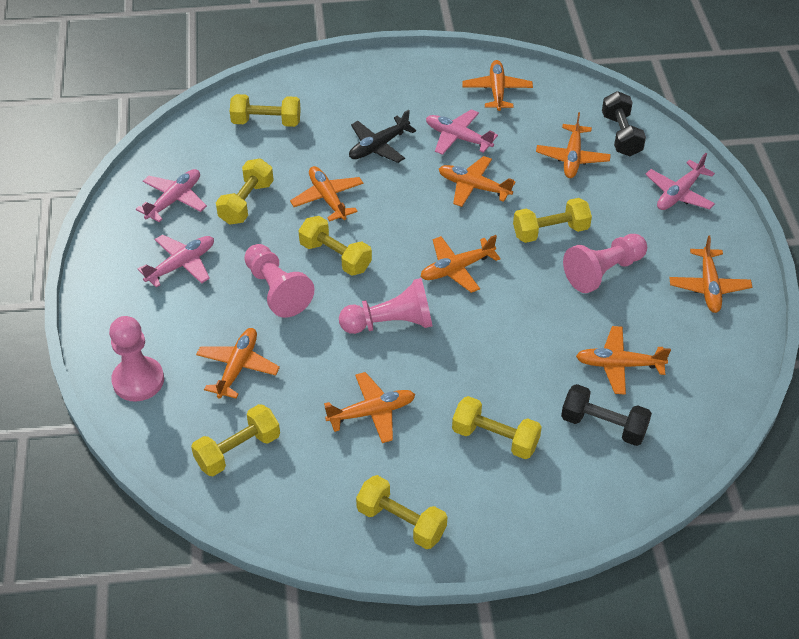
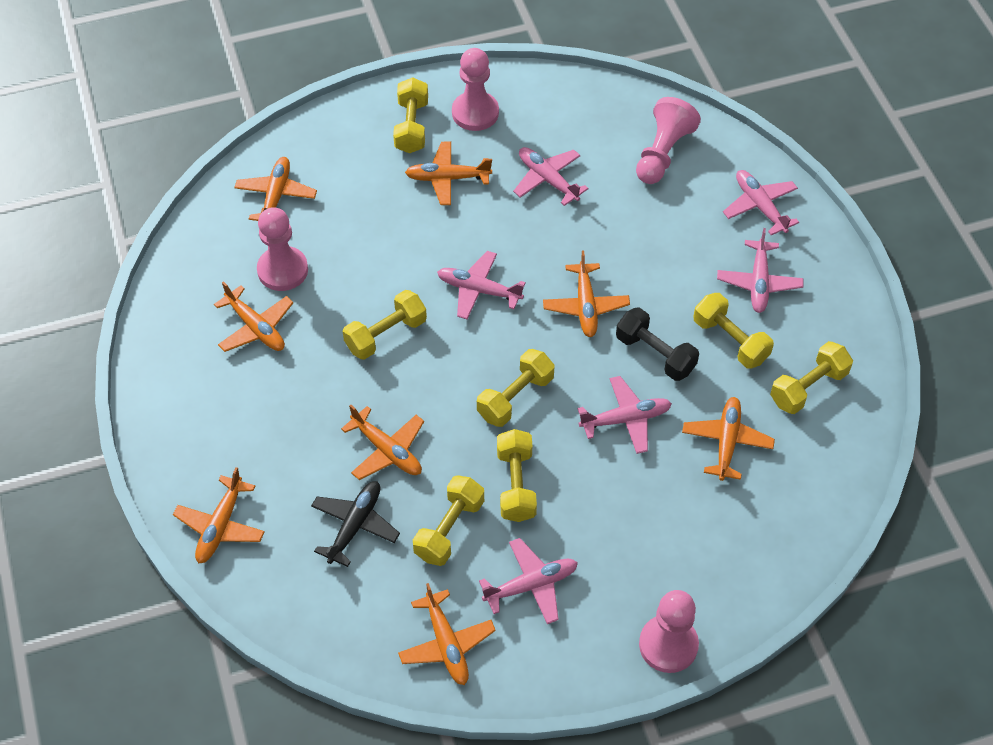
black dumbbell: 2 -> 1
orange plane: 9 -> 8
pink plane: 4 -> 6

